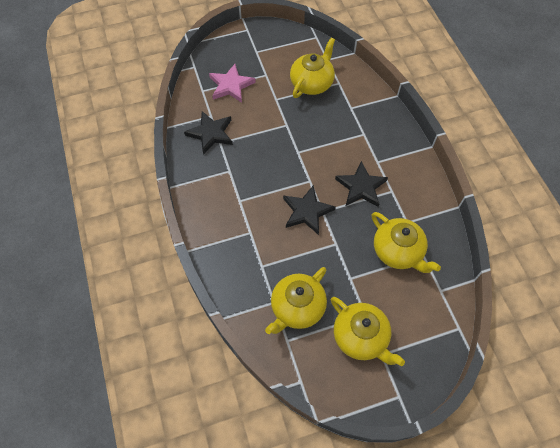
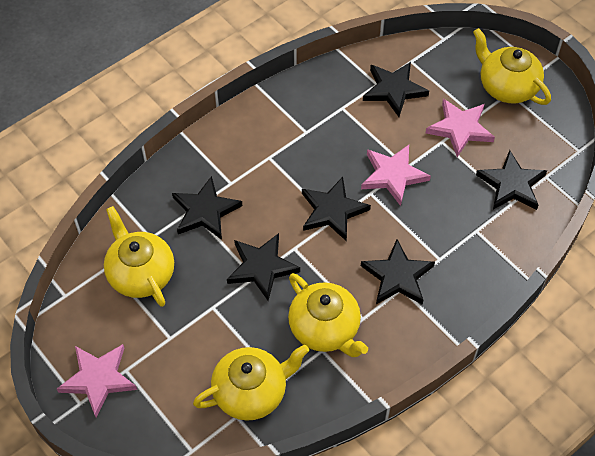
black star: 3 -> 6
pink star: 1 -> 3

